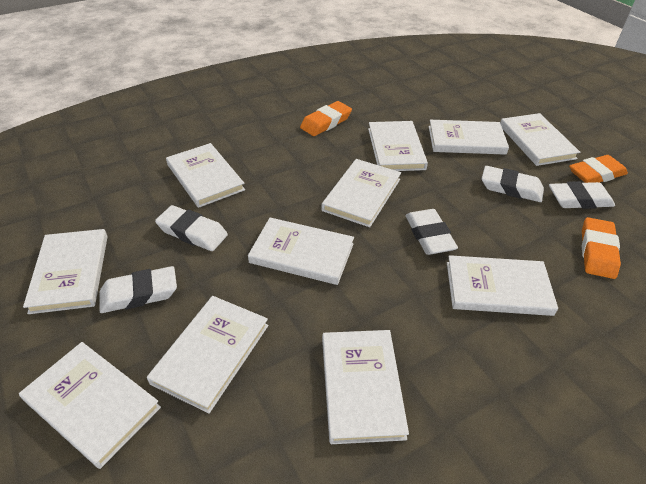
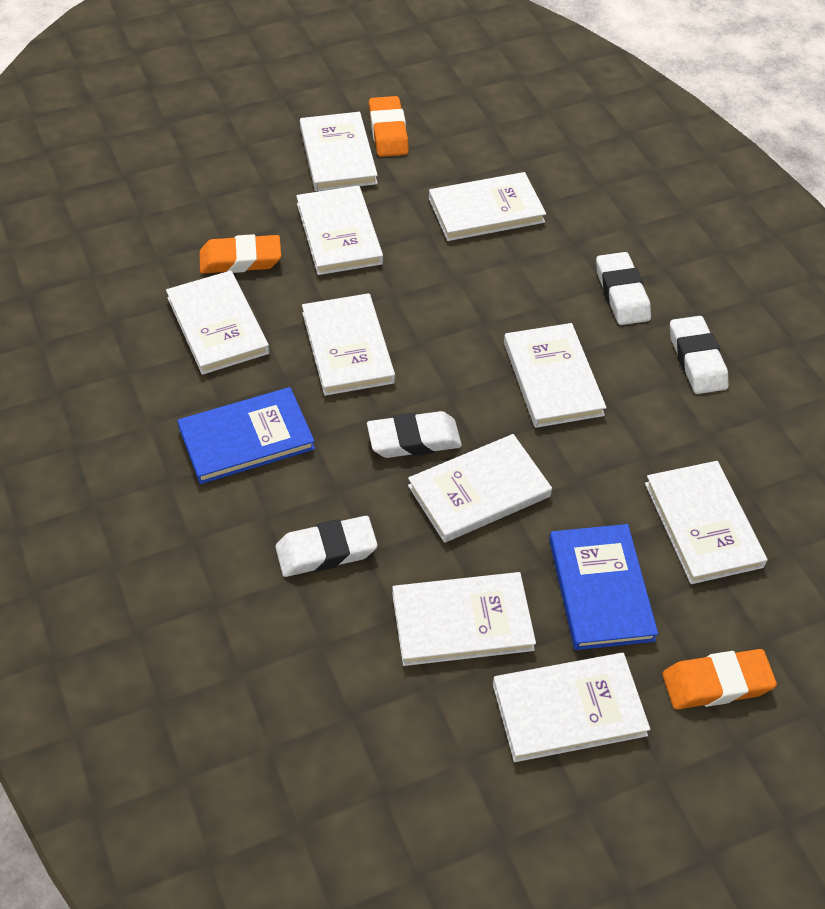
blue book: 0 -> 2
white book: 11 -> 10
white eraser: 5 -> 4

